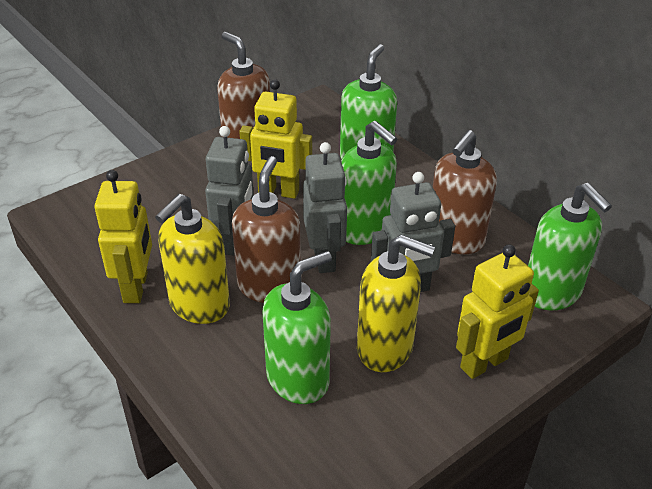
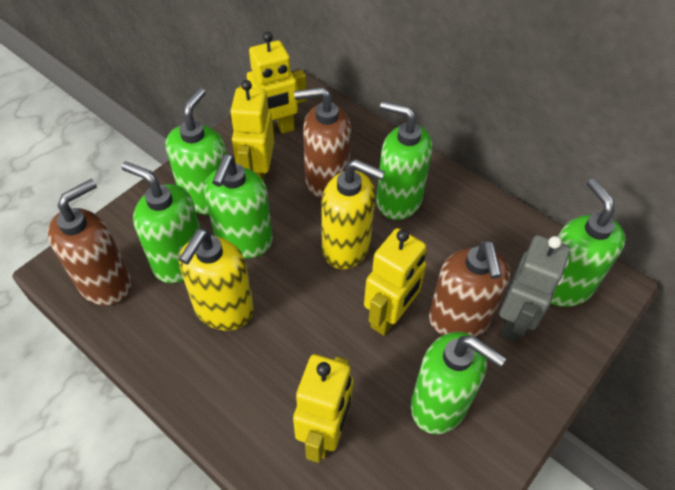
green soap dispenser: 4 -> 6
grey robot: 3 -> 1
yellow robot: 3 -> 4

